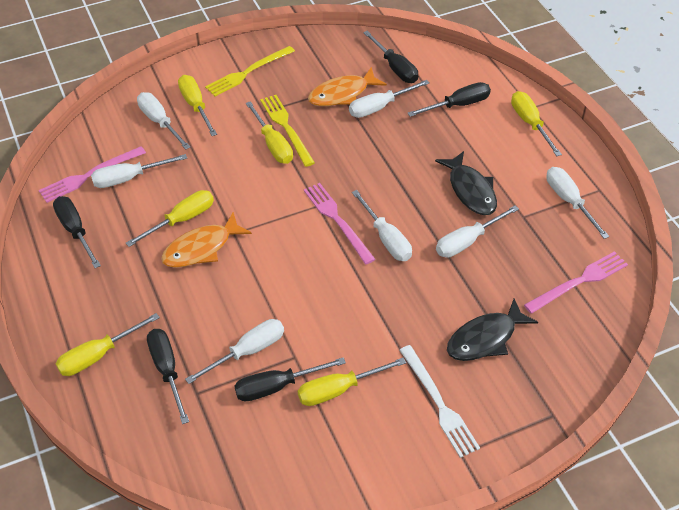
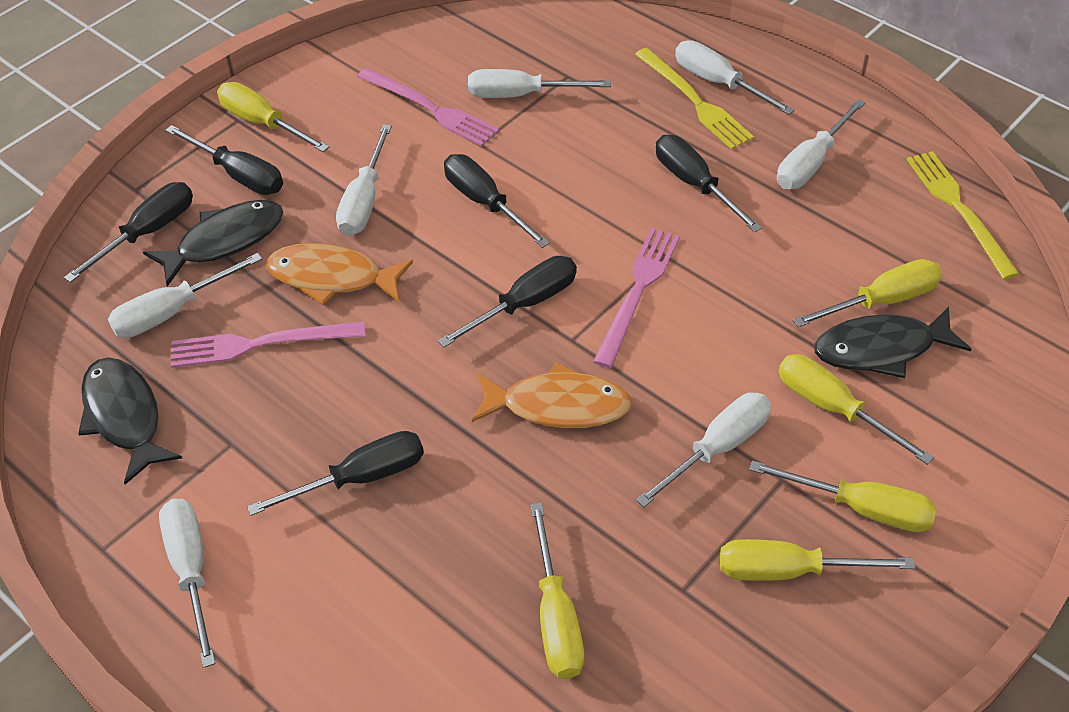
black fish: 2 -> 3
black screwdriver: 5 -> 6
white fork: 1 -> 0

